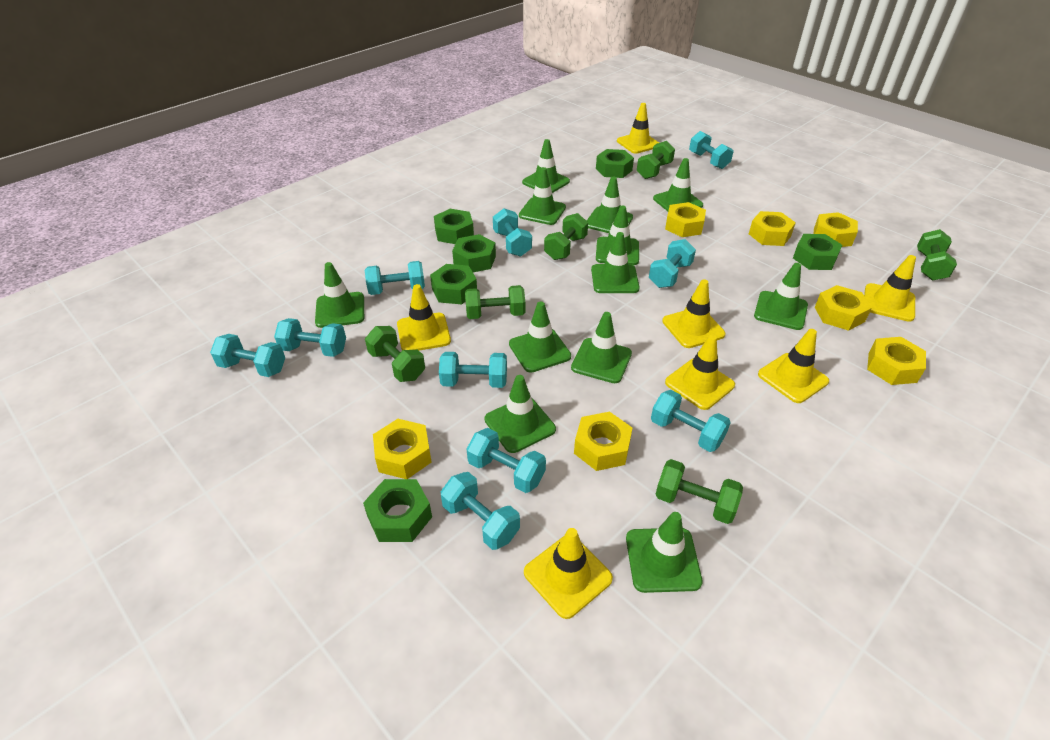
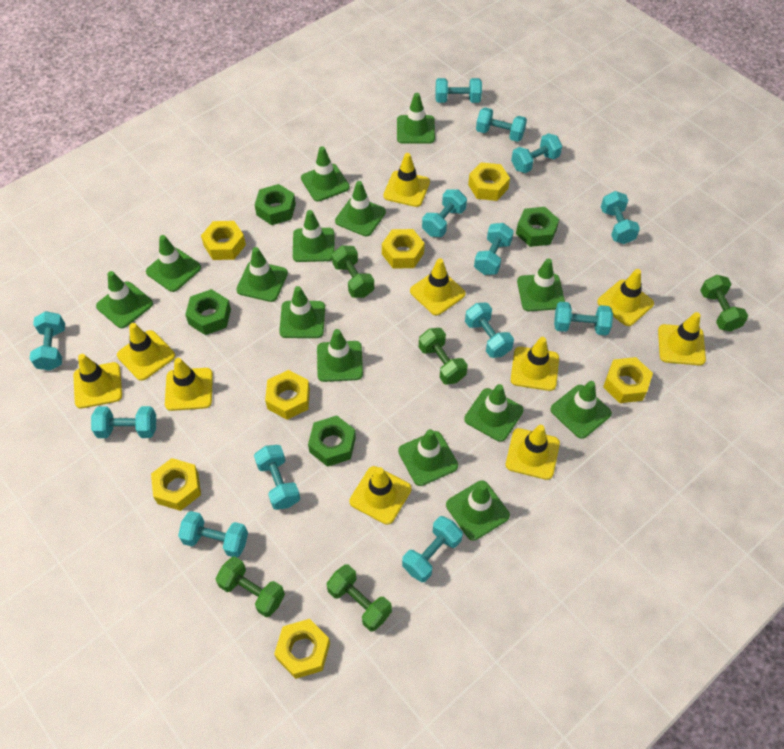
green dumbbell: 6 -> 5
green nut: 6 -> 4
green traffic cone: 12 -> 14
turquoise dumbbell: 10 -> 13
yellow traffic cone: 7 -> 10

